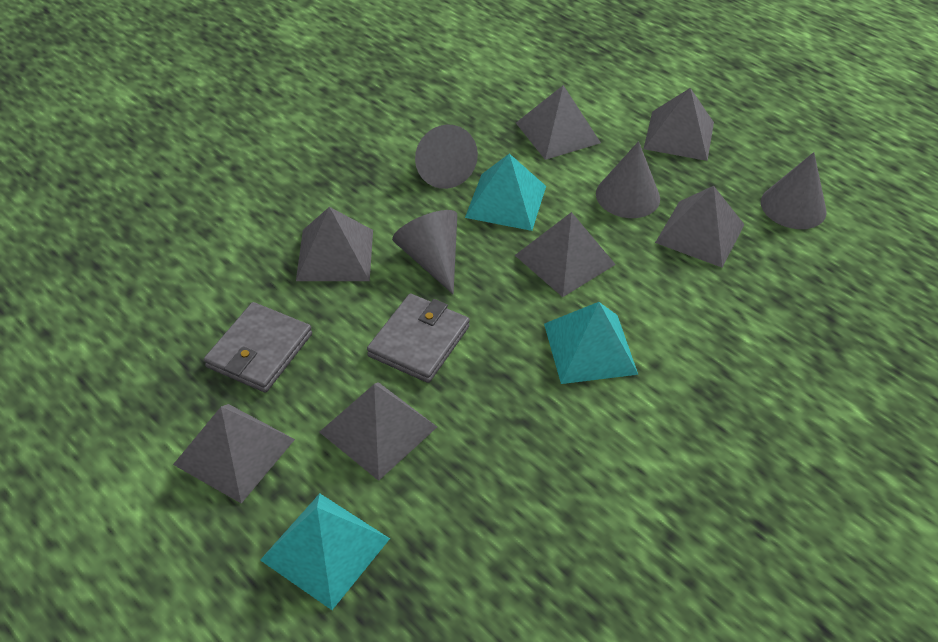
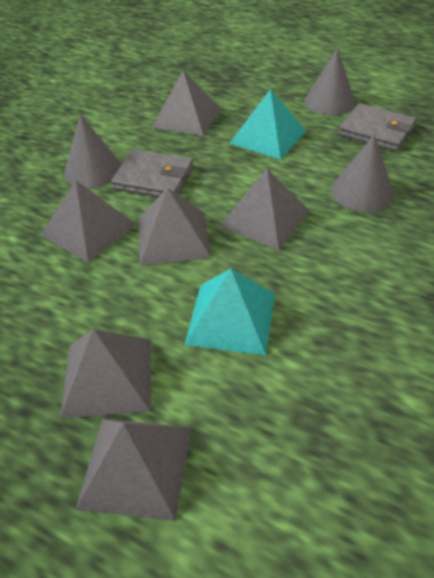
grey cone: 4 -> 3
grey pyramid: 7 -> 6
turquoise pyramid: 3 -> 2

